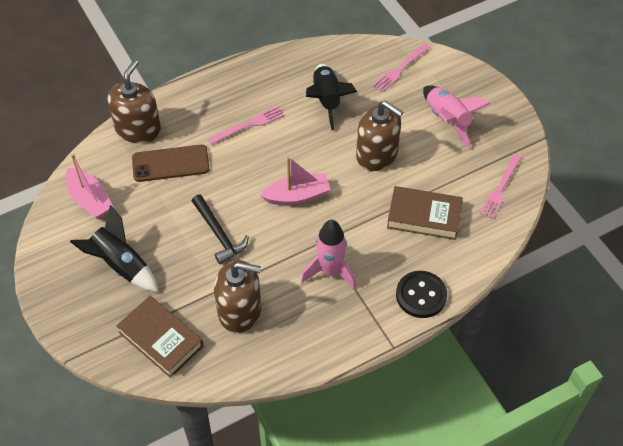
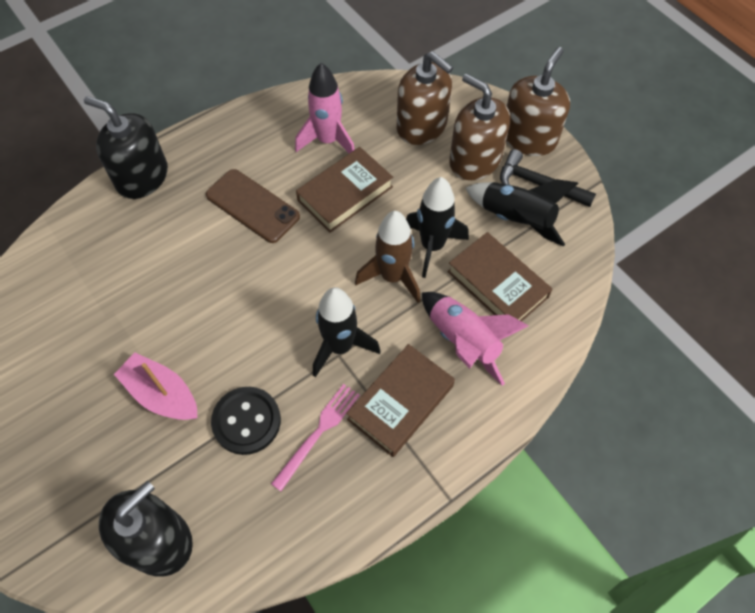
black rocket: 2 -> 3
black soap dispenser: 0 -> 2
brown book: 2 -> 3
brown rocket: 0 -> 1
pink boat: 2 -> 1
pink fork: 3 -> 1

